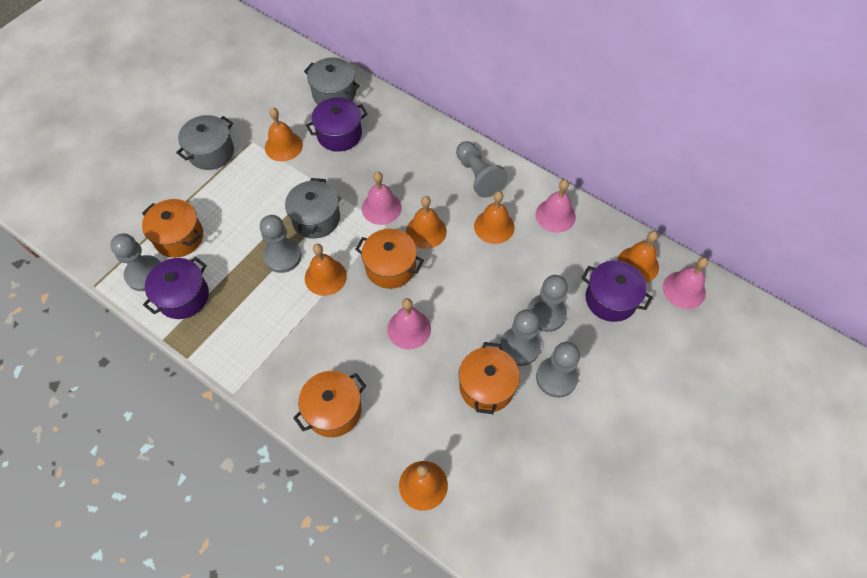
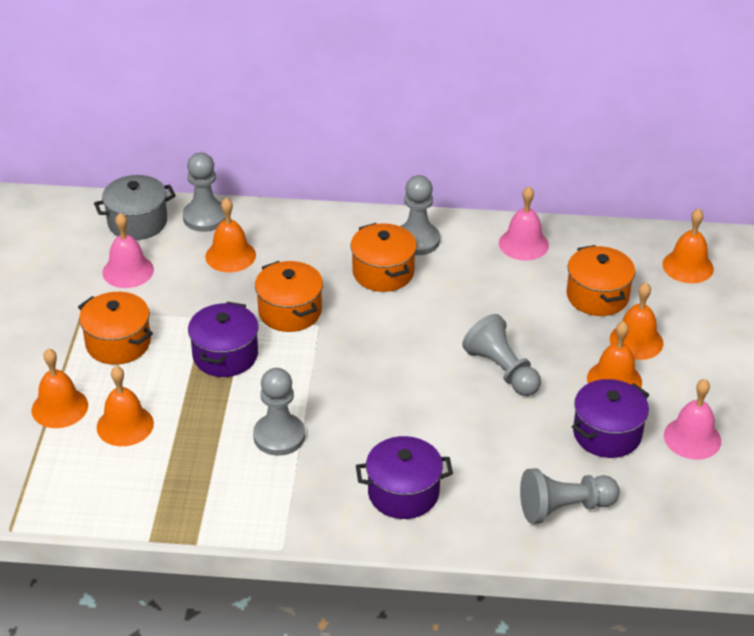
grey pawn: 6 -> 5
grey pot: 3 -> 1
pink bell: 4 -> 3

